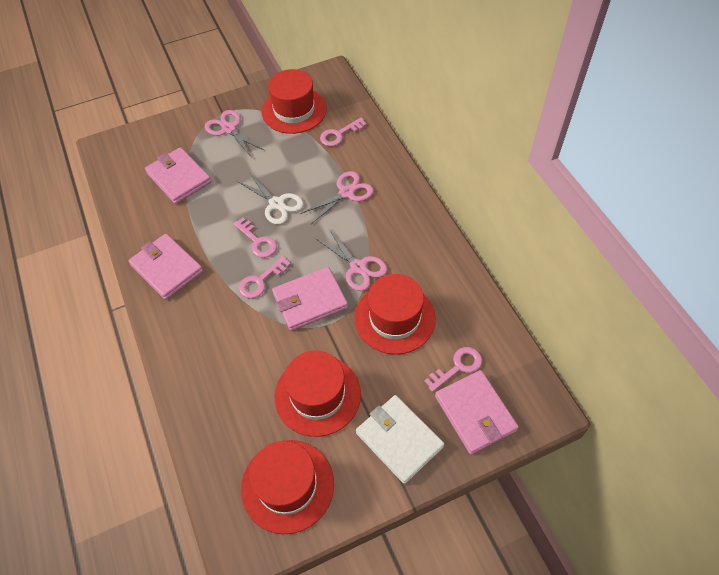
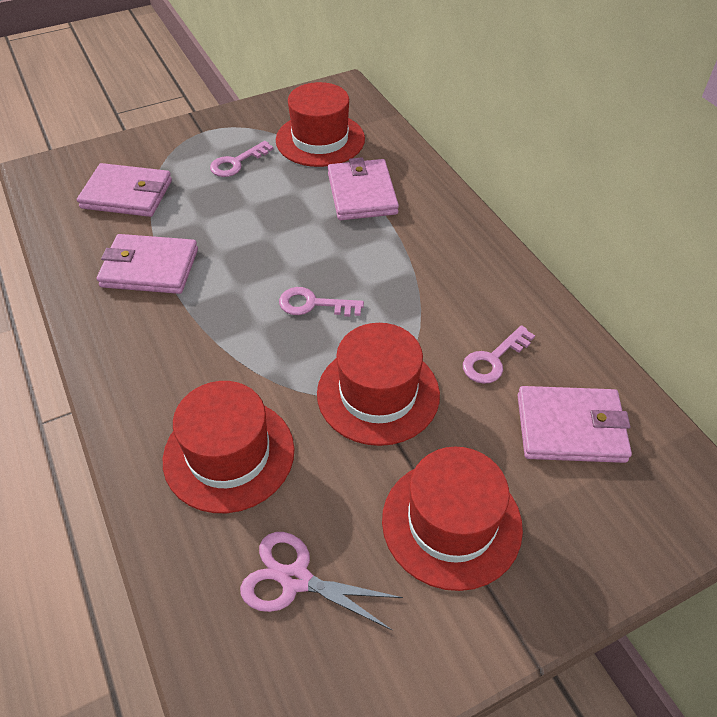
pink key: 4 -> 3
pink scissors: 3 -> 1
white scissors: 1 -> 0
white wallet: 1 -> 0

